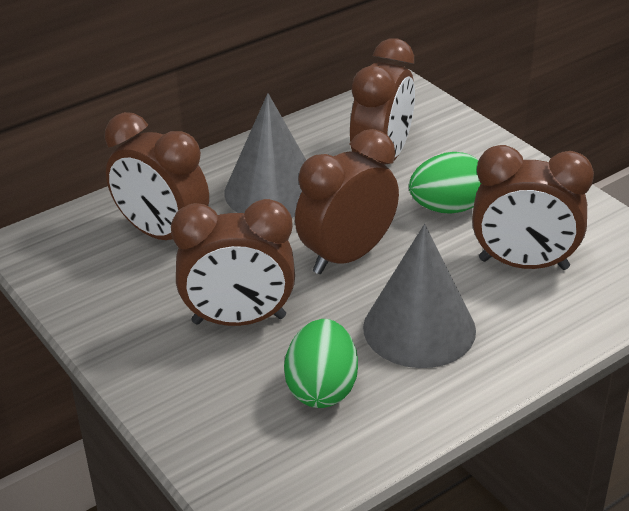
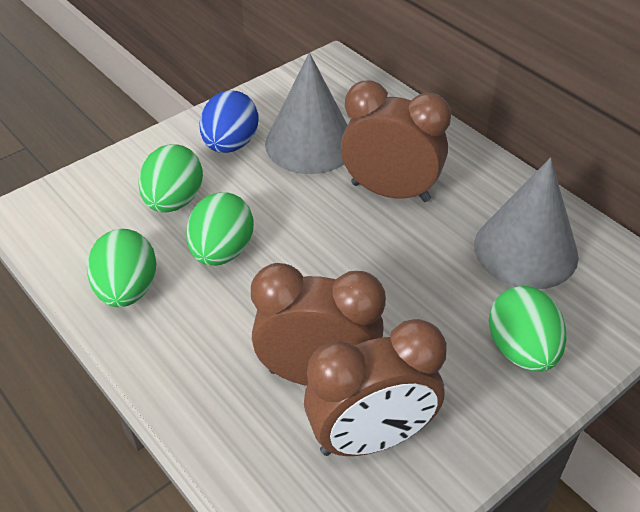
blue egg: 0 -> 1
brown clock: 5 -> 3
green egg: 2 -> 4

